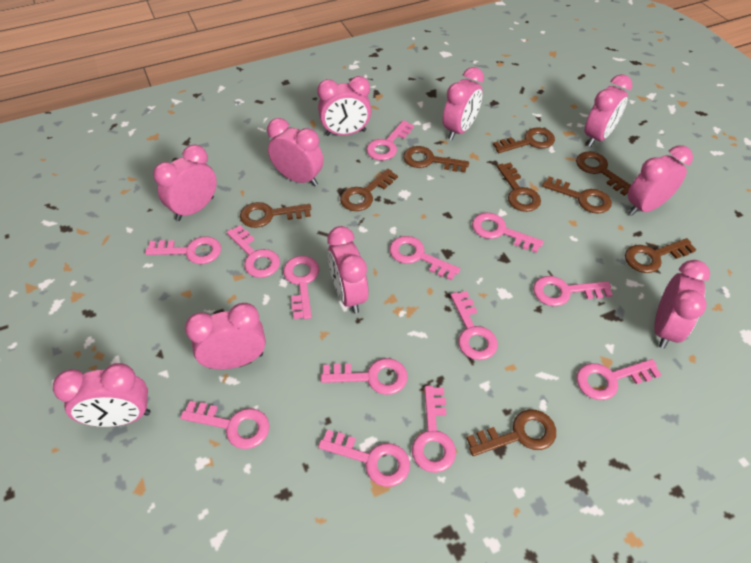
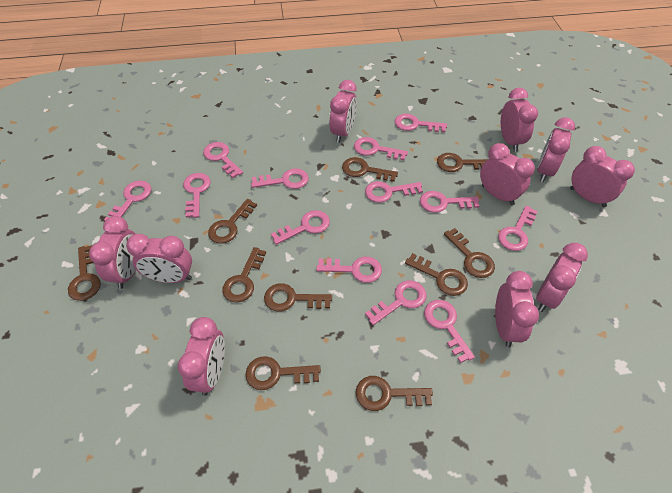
brown key: 9 -> 10

